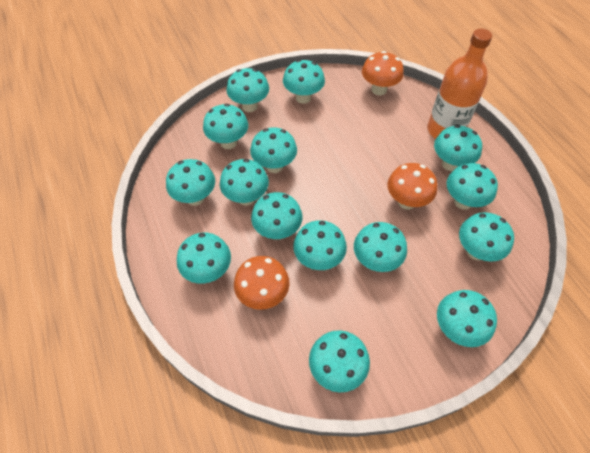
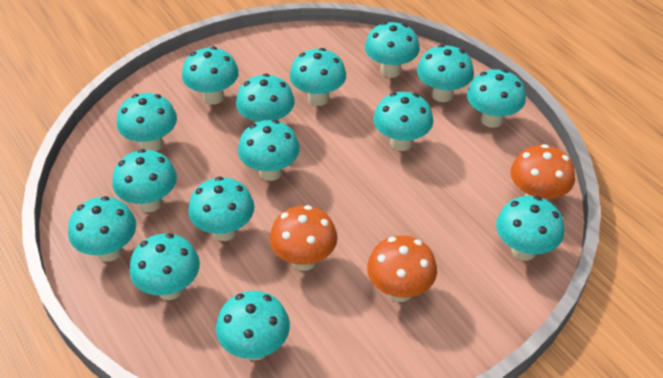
orange bottle: 1 -> 0

